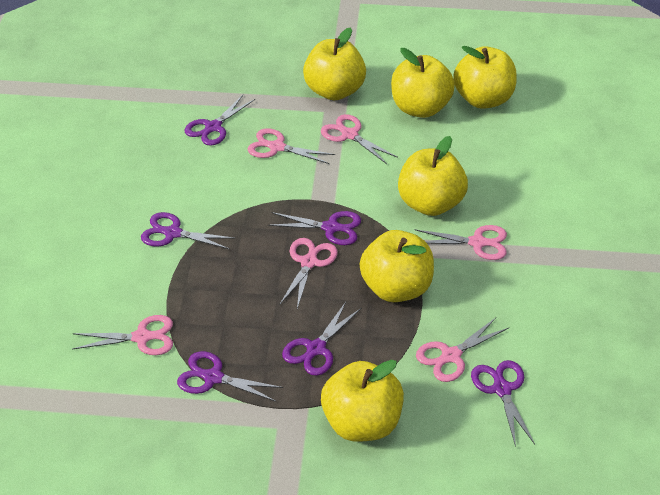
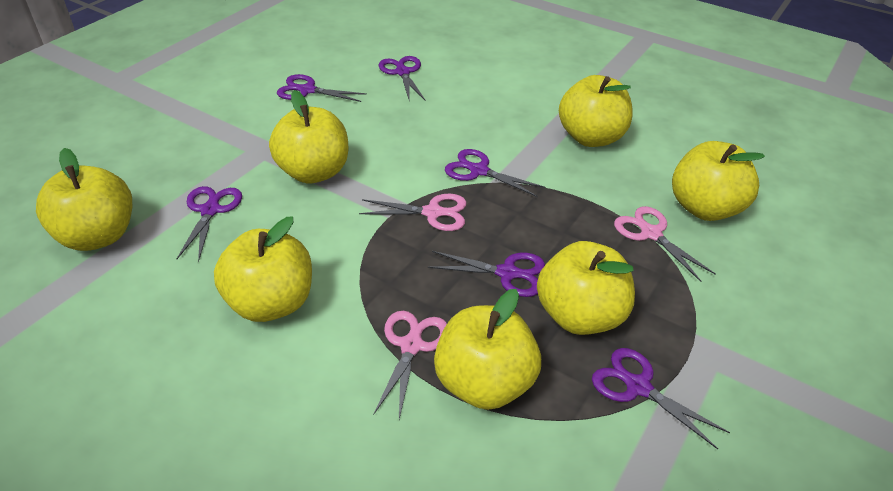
pink scissors: 6 -> 3
yellow apple: 6 -> 7

